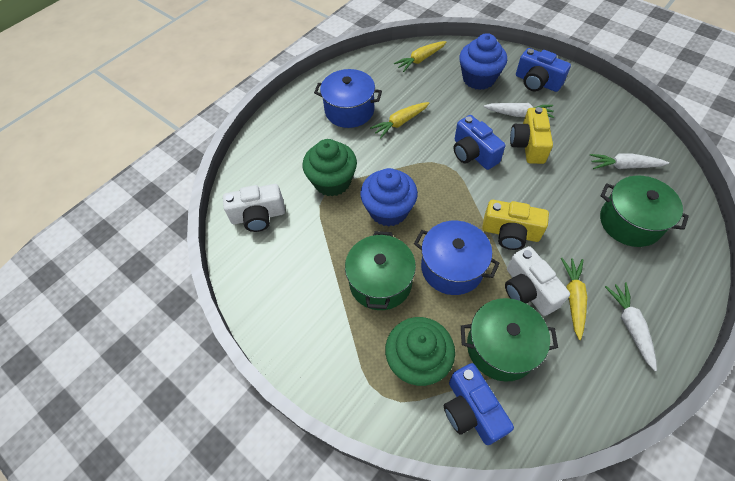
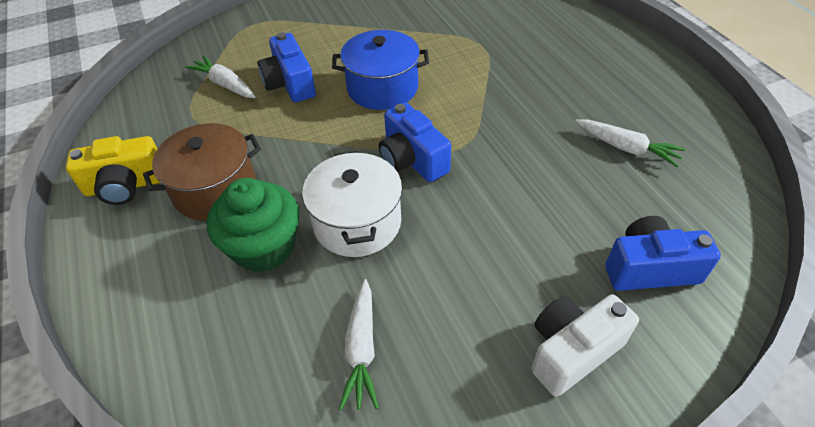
blue cupcake: 2 -> 0
blue pot: 2 -> 1
brown pot: 0 -> 1
green cupcake: 2 -> 1
green pot: 3 -> 0
white camera: 2 -> 1
white pot: 0 -> 1
yellow camera: 2 -> 1
yellow carrot: 3 -> 0

